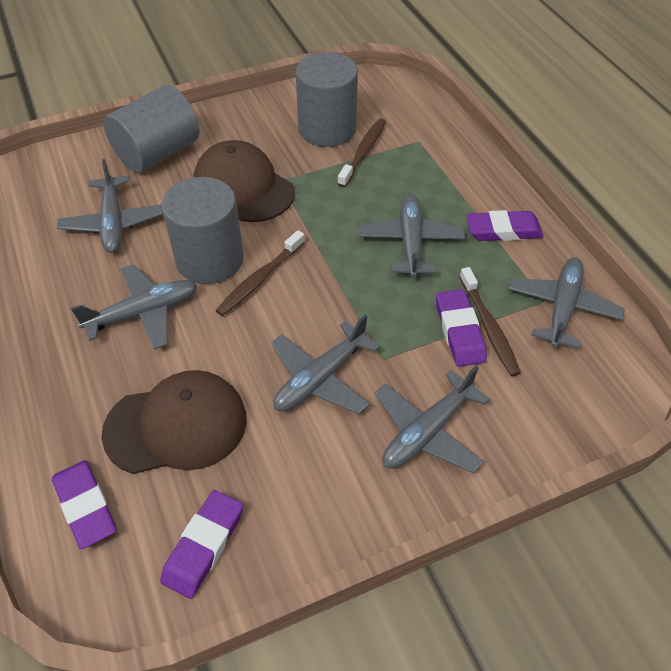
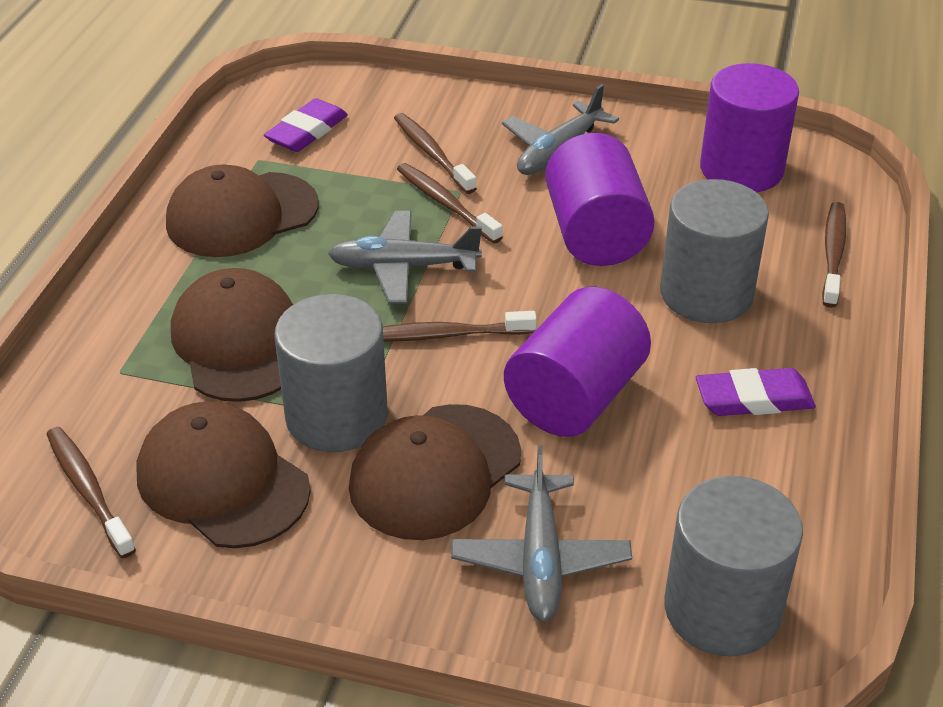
brown cap: 2 -> 4
brown toothbrush: 3 -> 5
grey plane: 6 -> 3
purple cylinder: 0 -> 3
purple eraser: 4 -> 2

